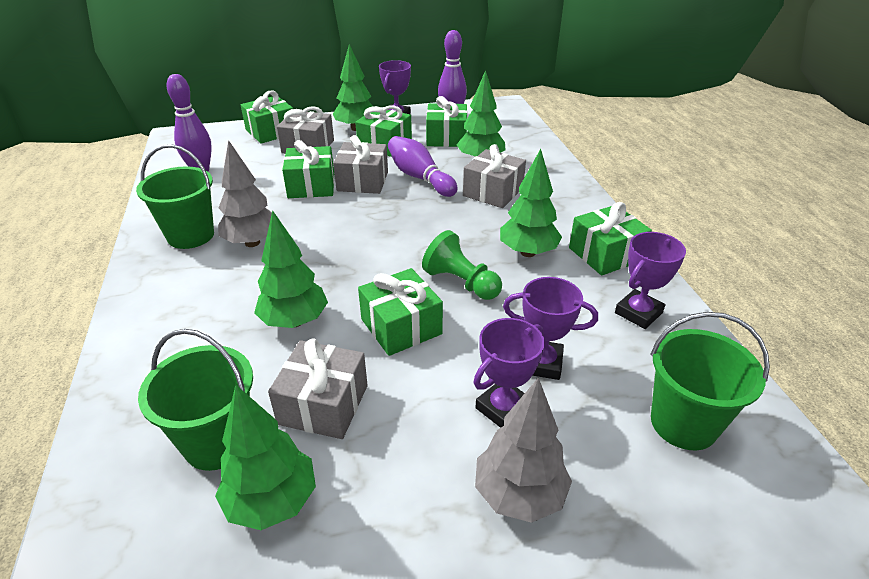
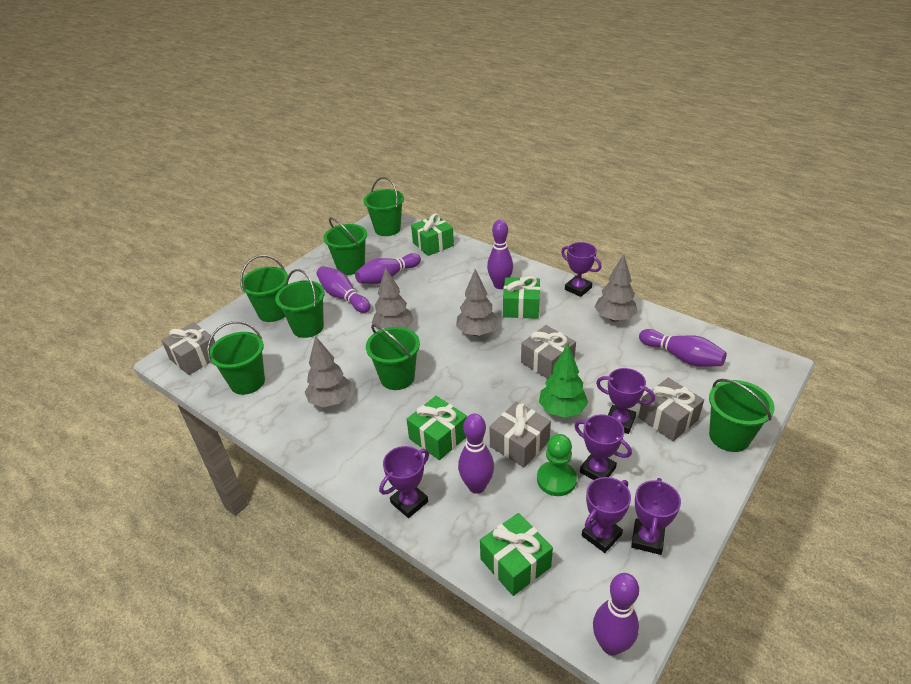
green bucket: 3 -> 7
green gift: 6 -> 4
green tree: 5 -> 1
grey tree: 2 -> 4
purple bowling pin: 3 -> 6
purple trophy: 4 -> 6

